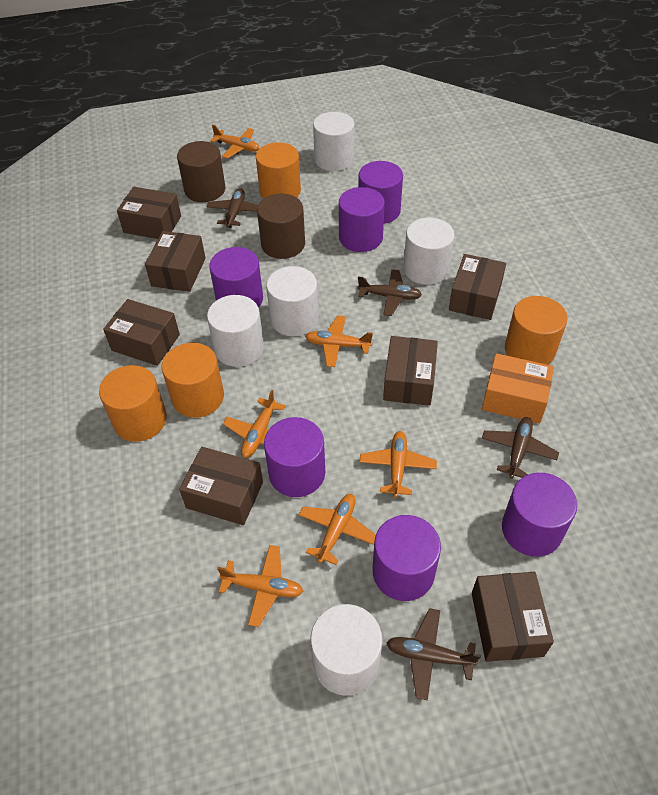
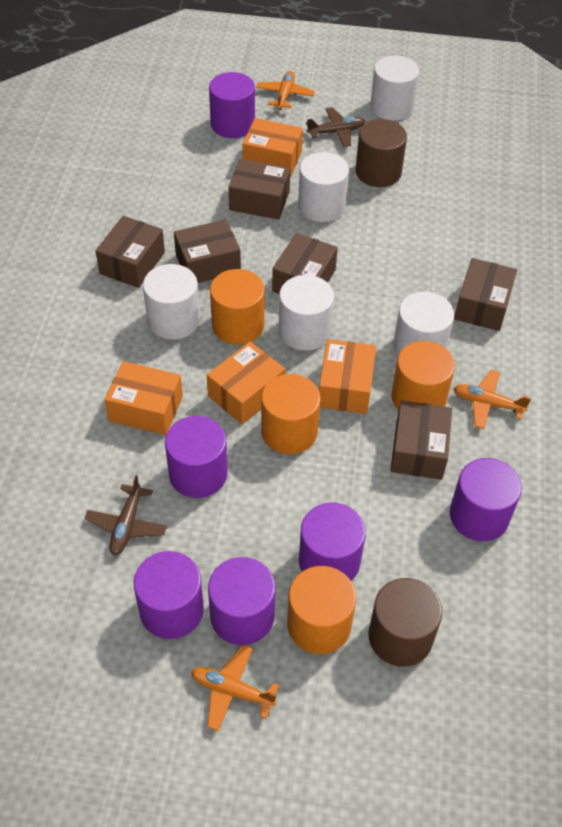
brown box: 7 -> 6
brown plane: 4 -> 2
orange box: 1 -> 4
orange plane: 6 -> 3

